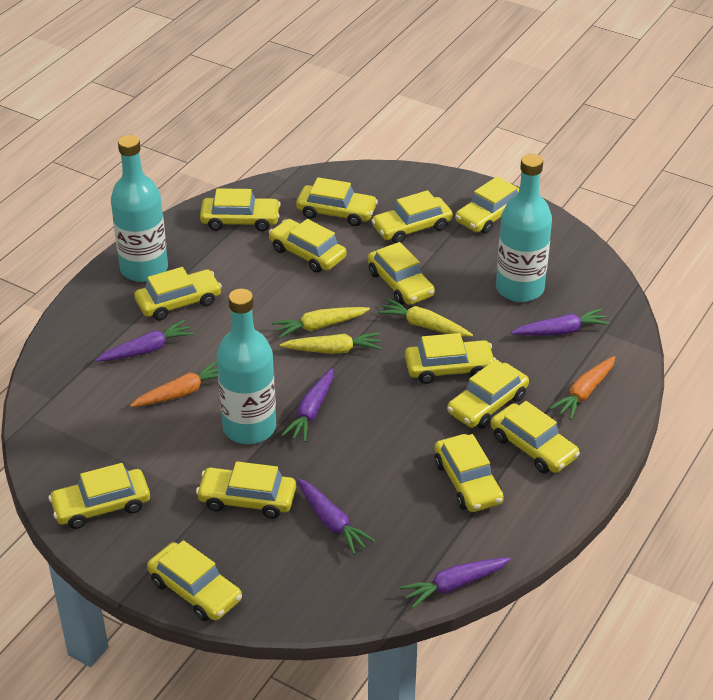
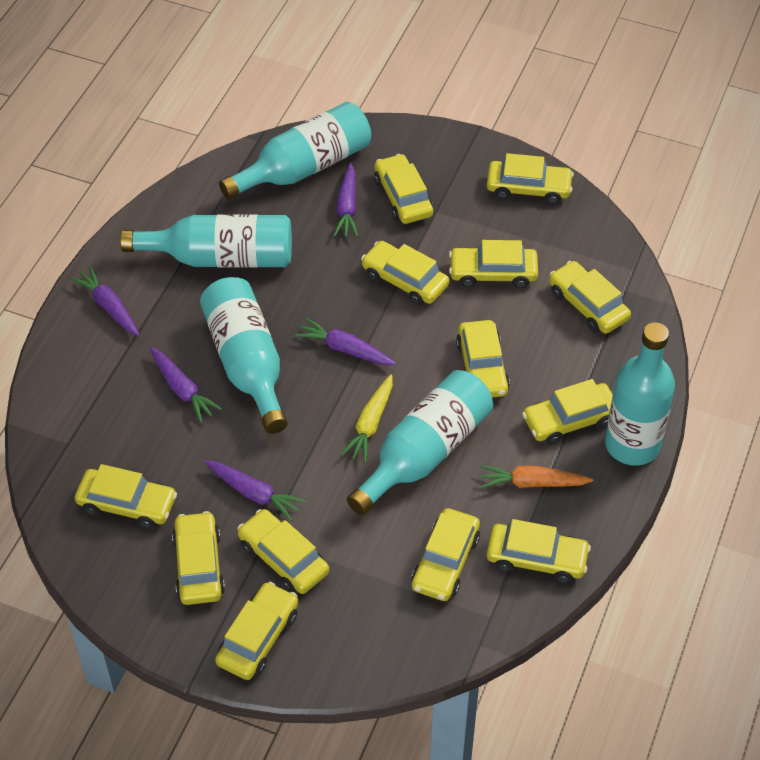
orange carrot: 2 -> 1
turquoise bottle: 3 -> 5
yellow car: 14 -> 13
yellow carrot: 3 -> 1

